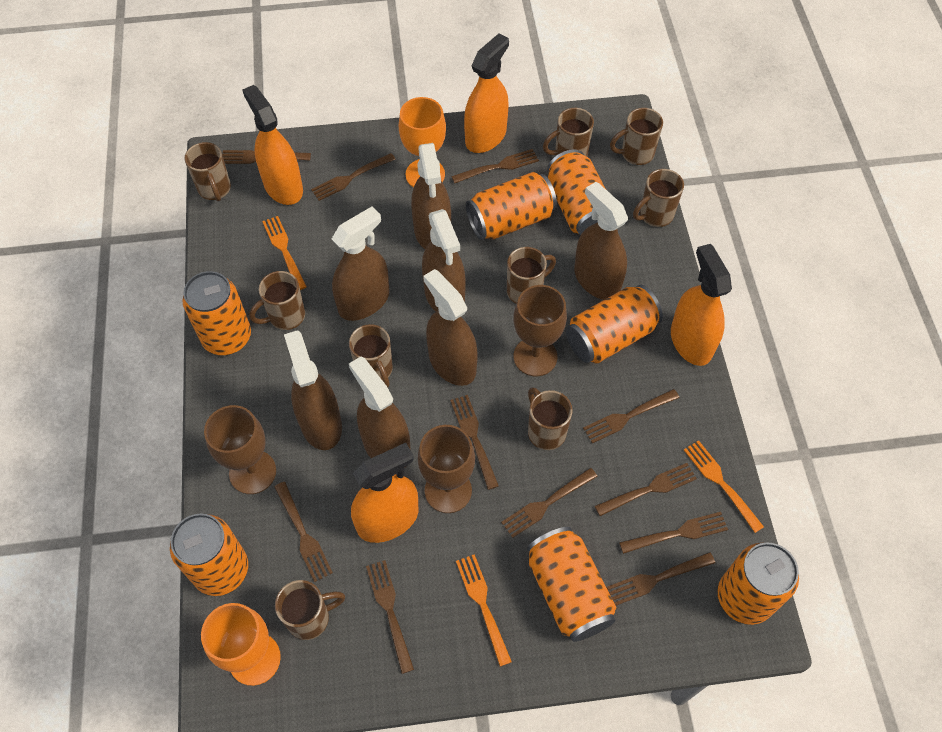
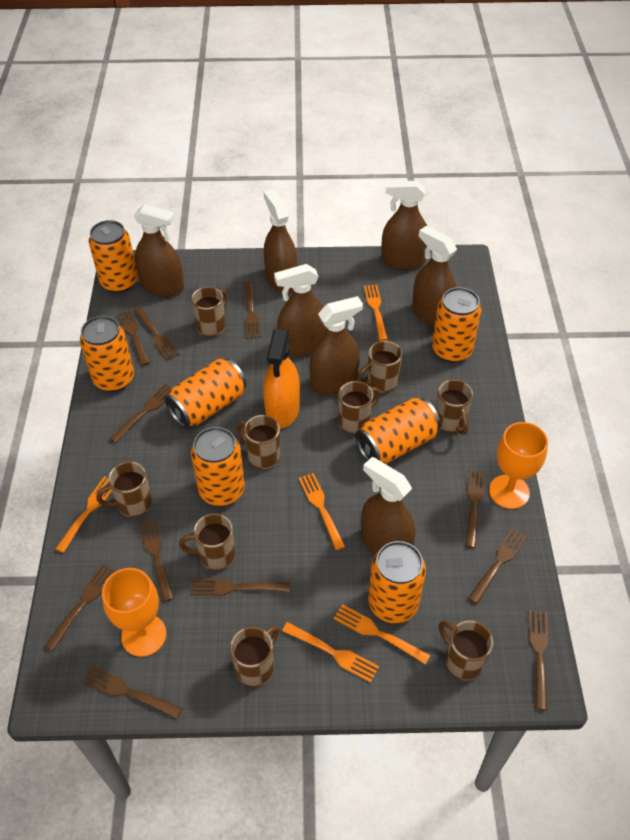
brown goblet: 3 -> 0
orange fork: 3 -> 5
orange spray bottle: 4 -> 1

